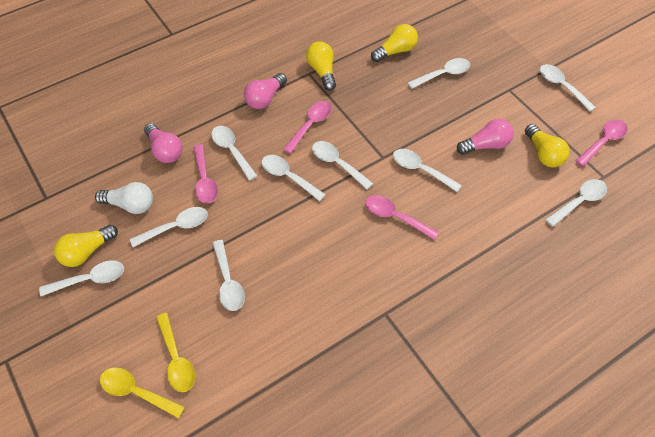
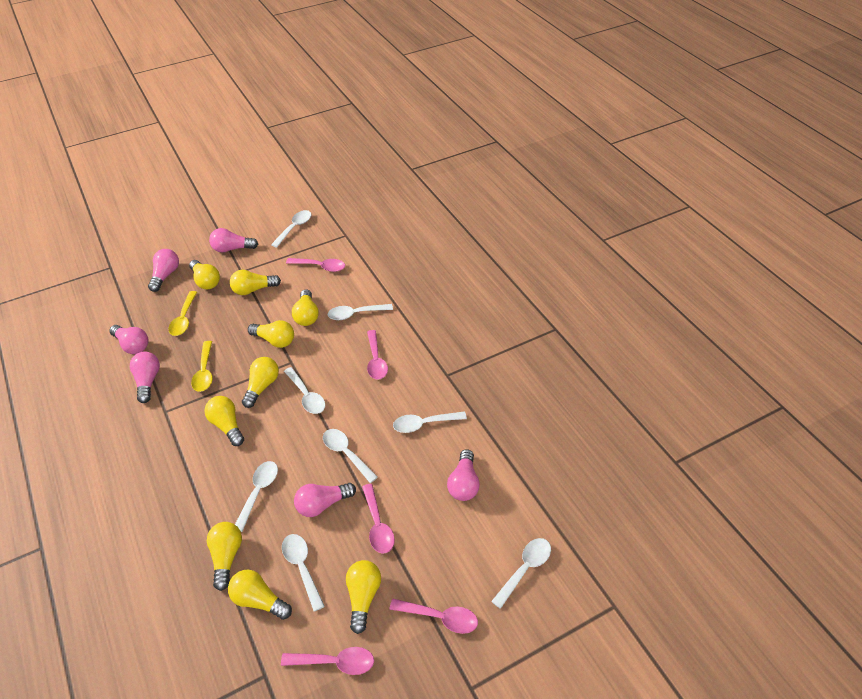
pink light bulb: 3 -> 6
pink spoon: 4 -> 5
white light bulb: 1 -> 0
white spoon: 10 -> 8
yellow light bulb: 4 -> 9

